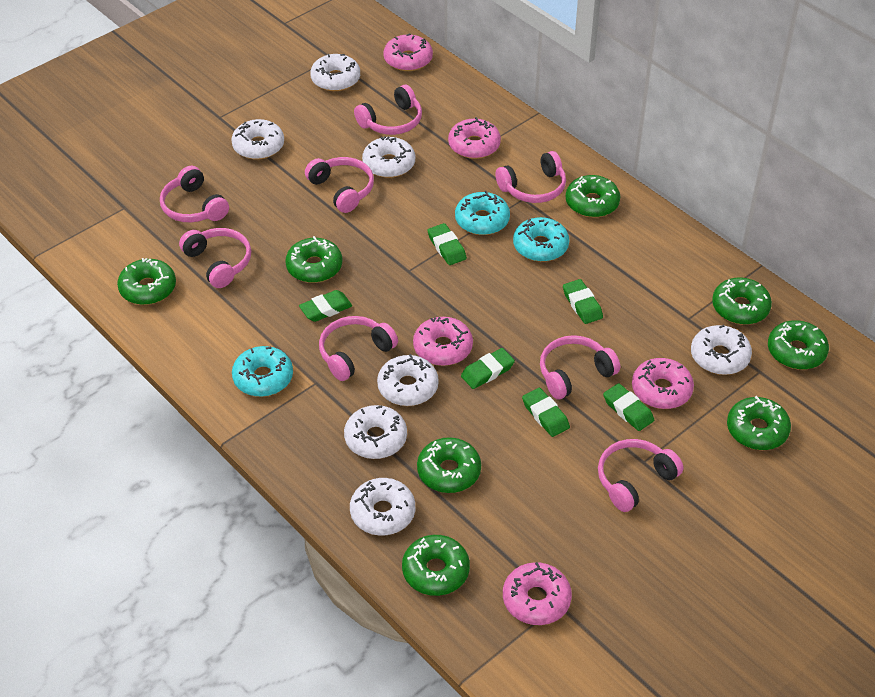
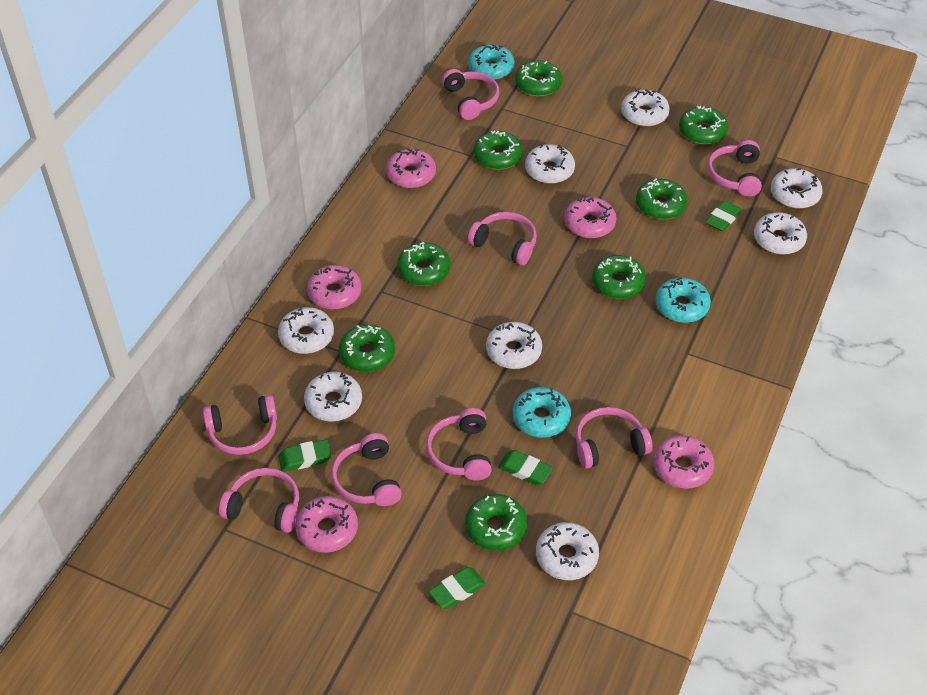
green eraser: 6 -> 4
white donut: 7 -> 8

